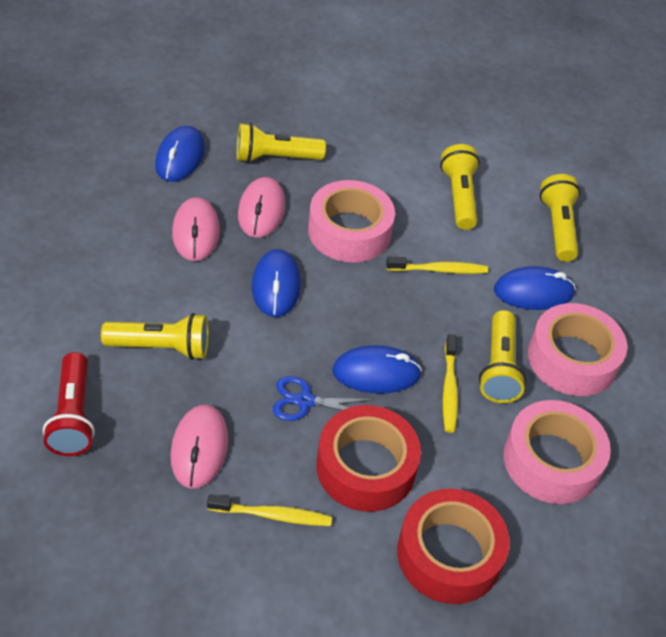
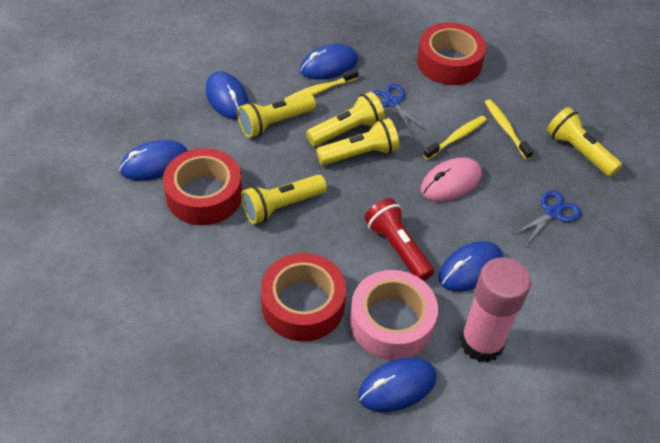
blue mouse: 4 -> 5
blue scissors: 1 -> 2
pink glue stick: 0 -> 1
pink mouse: 3 -> 1
pink tape: 3 -> 1
red tape: 2 -> 3

